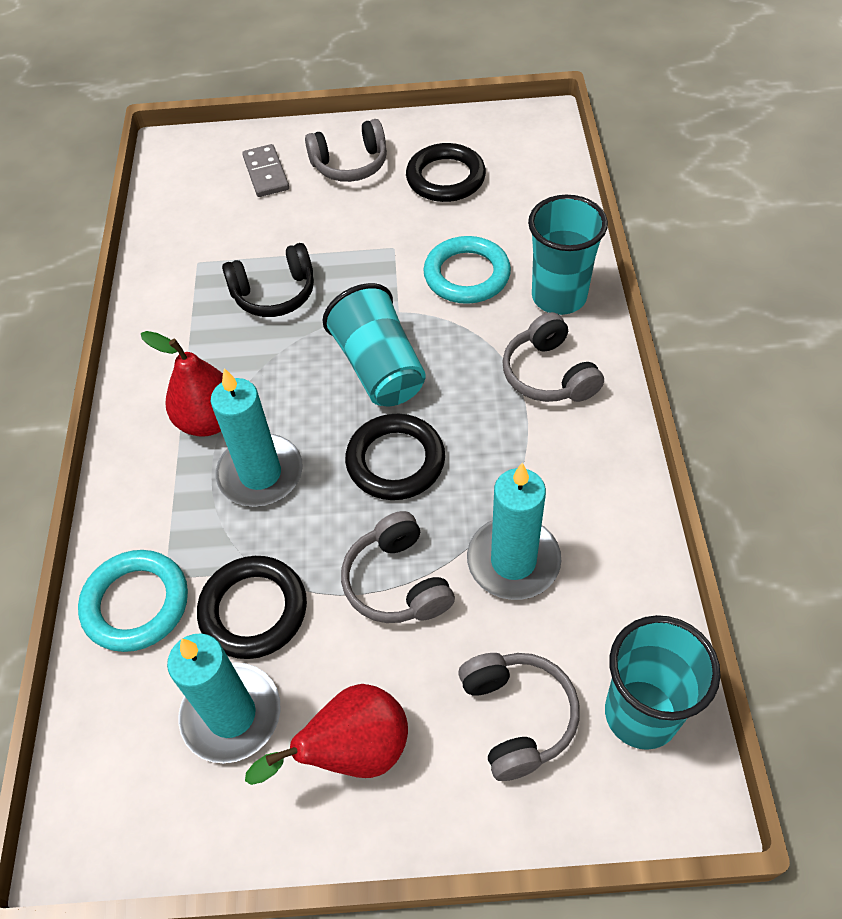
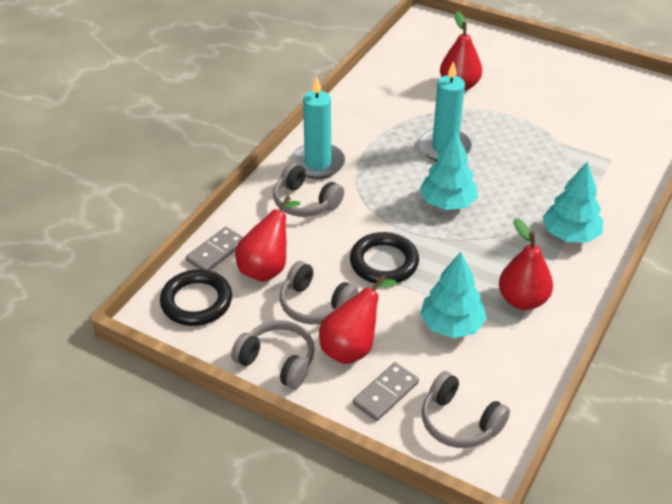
black headphones: 1 -> 0
black ring: 3 -> 2
grey domino: 1 -> 2
red pear: 2 -> 4
turquoise candle: 3 -> 2
turquoise cup: 3 -> 0
turquoise ring: 2 -> 0
turquoise tree: 0 -> 3

